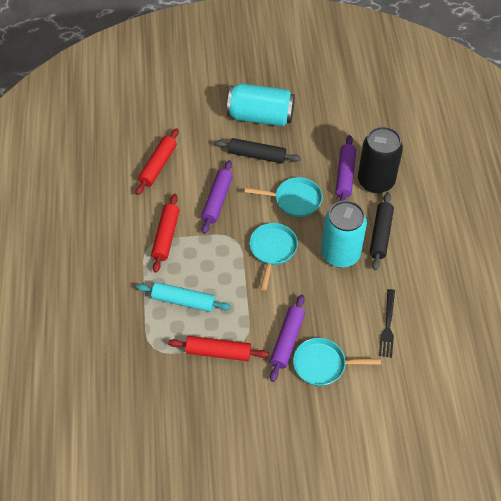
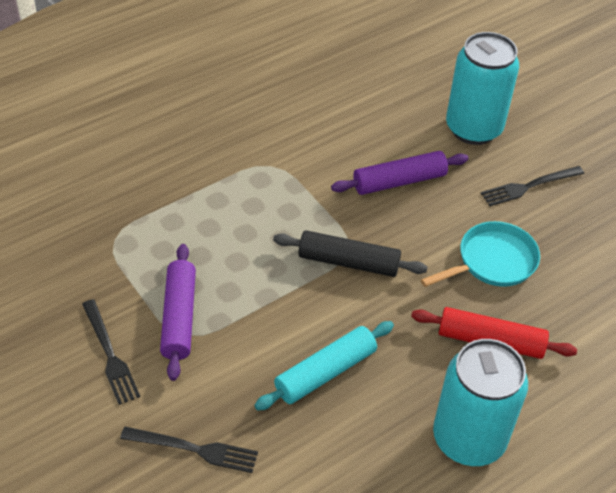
black can: 1 -> 0
black fork: 1 -> 3
black rolling pin: 2 -> 1
purple rolling pin: 3 -> 2
red rolling pin: 3 -> 1
turquoise pan: 3 -> 1

